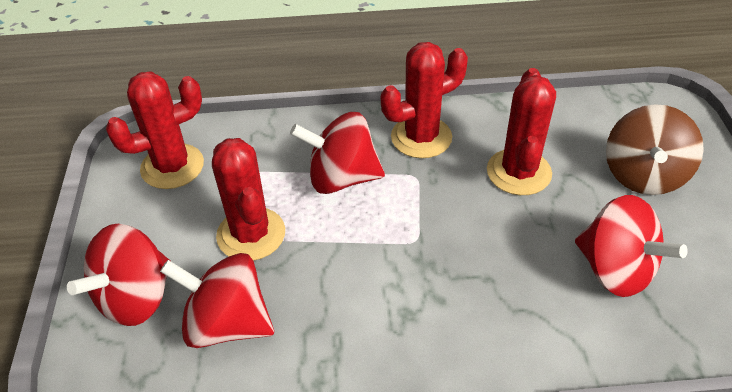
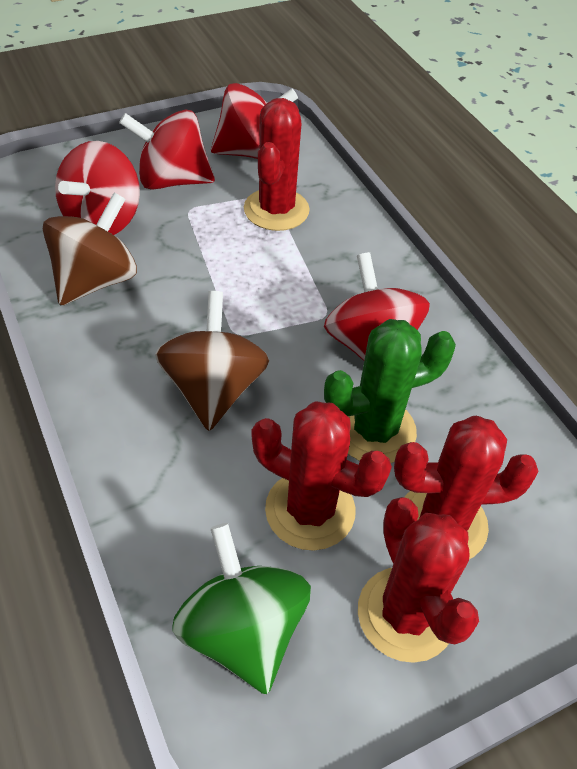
brown spinning top: 1 -> 2
green cactus: 0 -> 1
green spinning top: 0 -> 1

